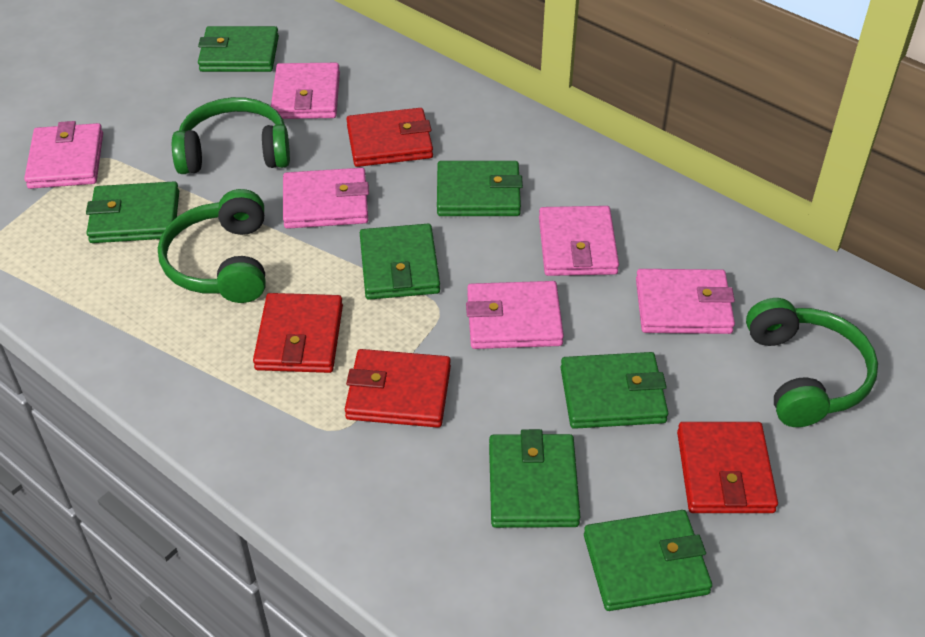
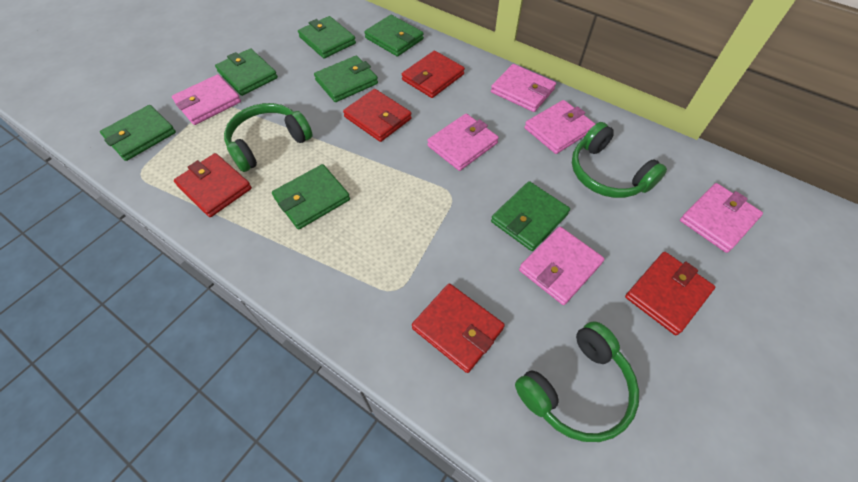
red wallet: 4 -> 5

